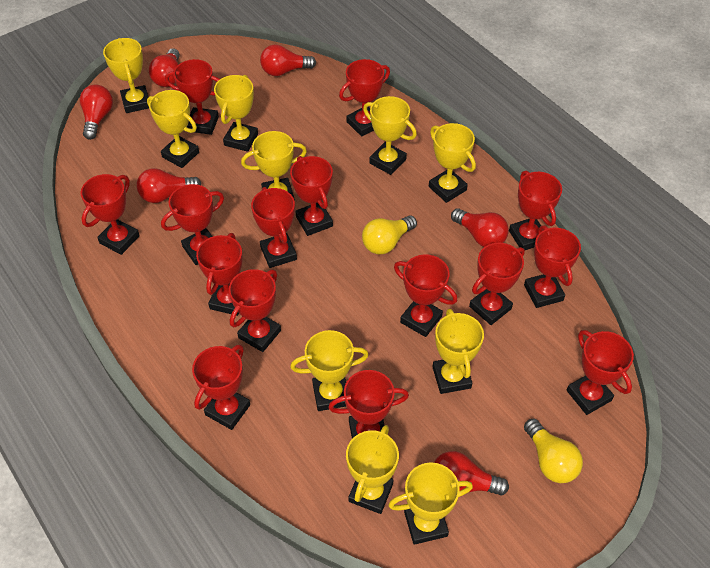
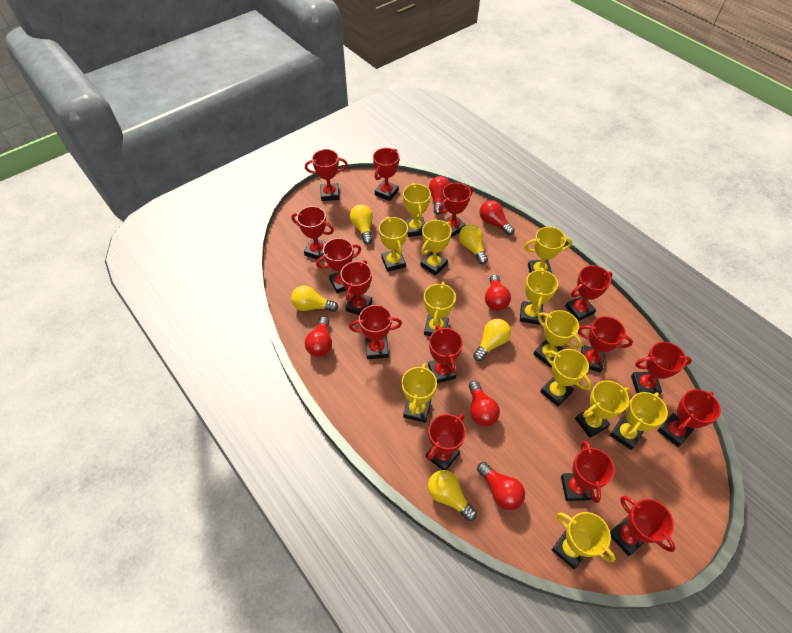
yellow light bulb: 2 -> 5
yellow trophy: 10 -> 12

